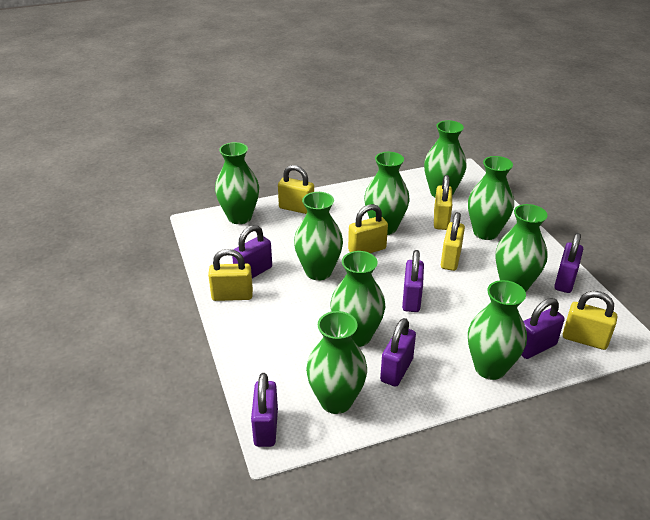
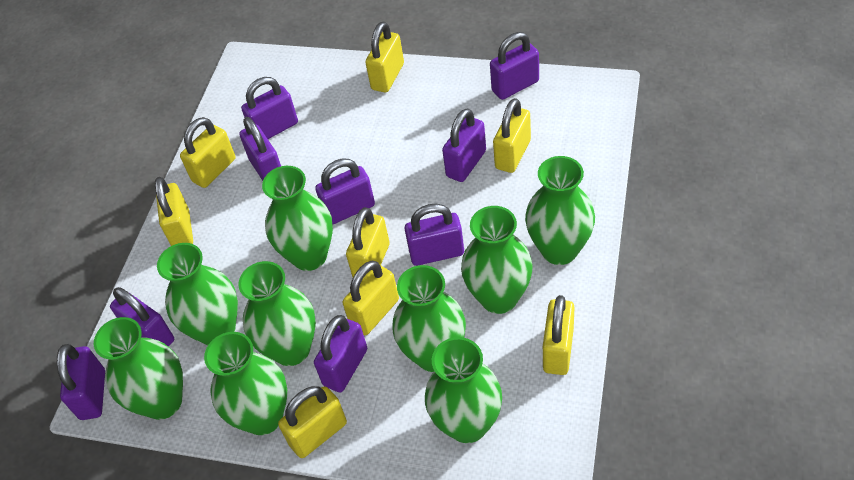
purple padlock: 6 -> 9
yellow padlock: 6 -> 8

